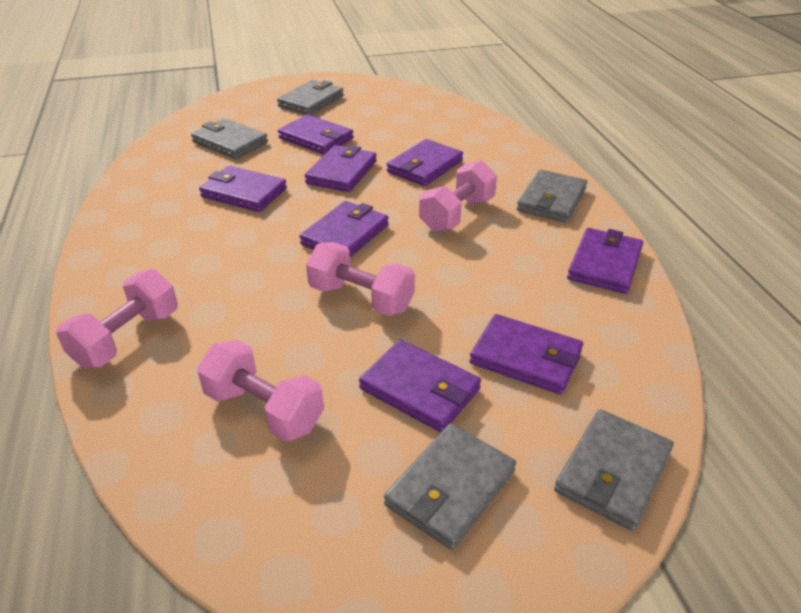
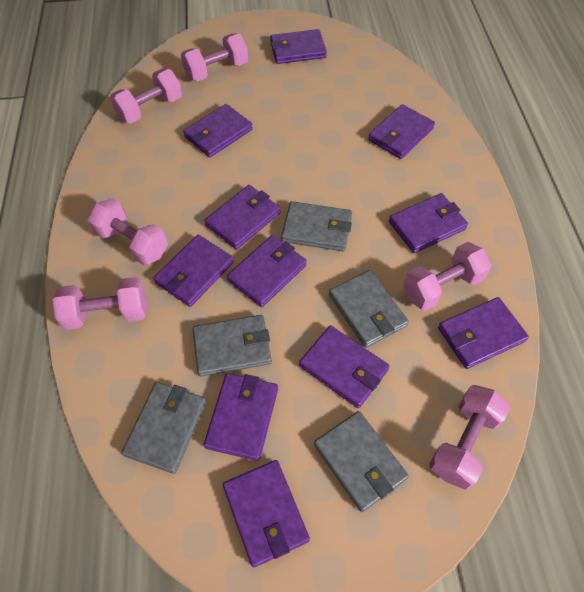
pink dumbbell: 4 -> 6
purple wallet: 8 -> 11

